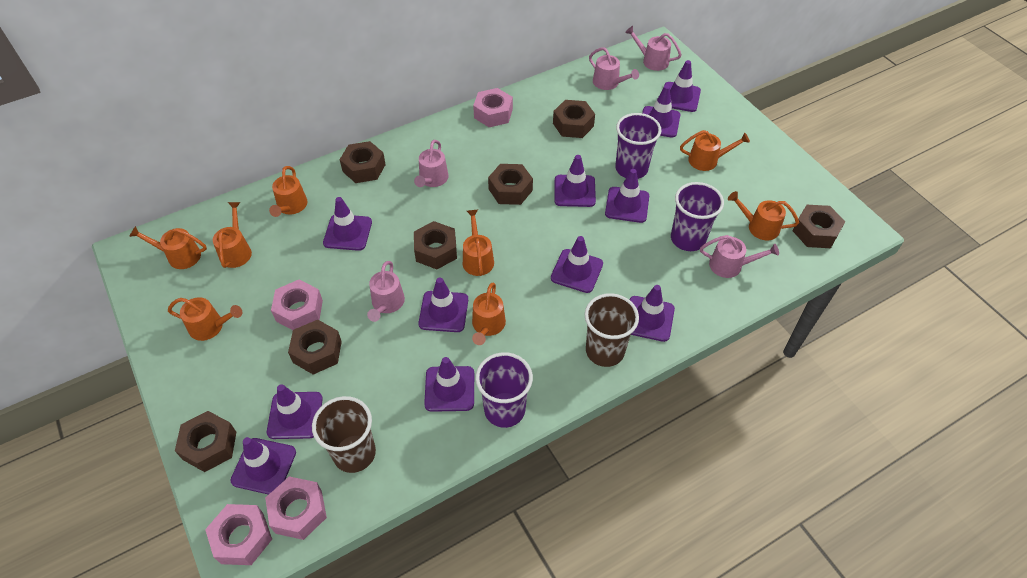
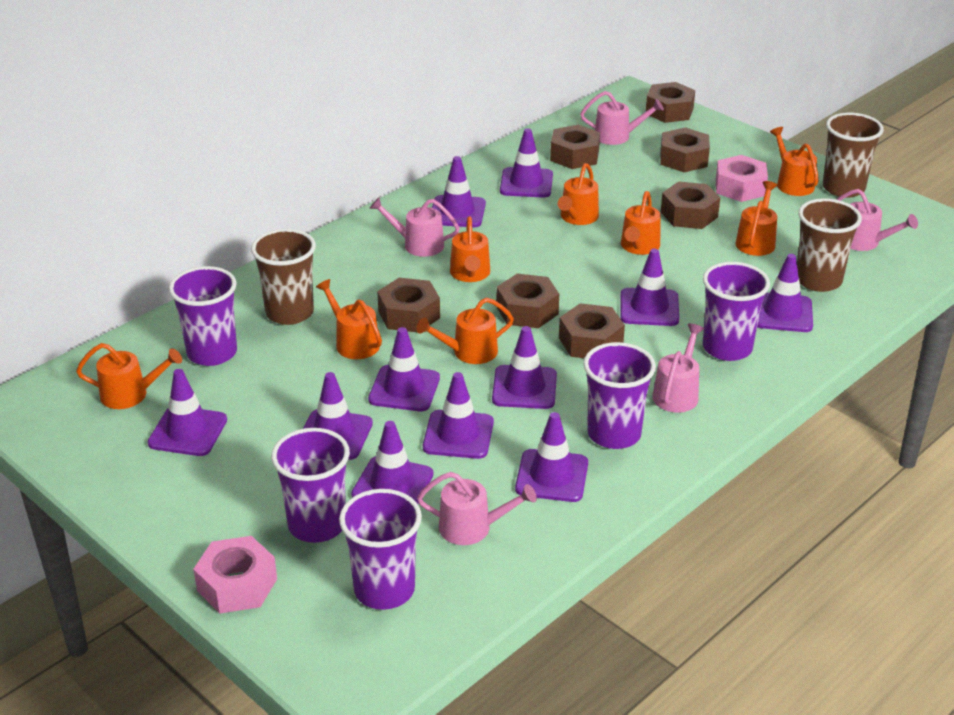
brown cup: 2 -> 3
pink nut: 4 -> 2
purple cup: 3 -> 5

